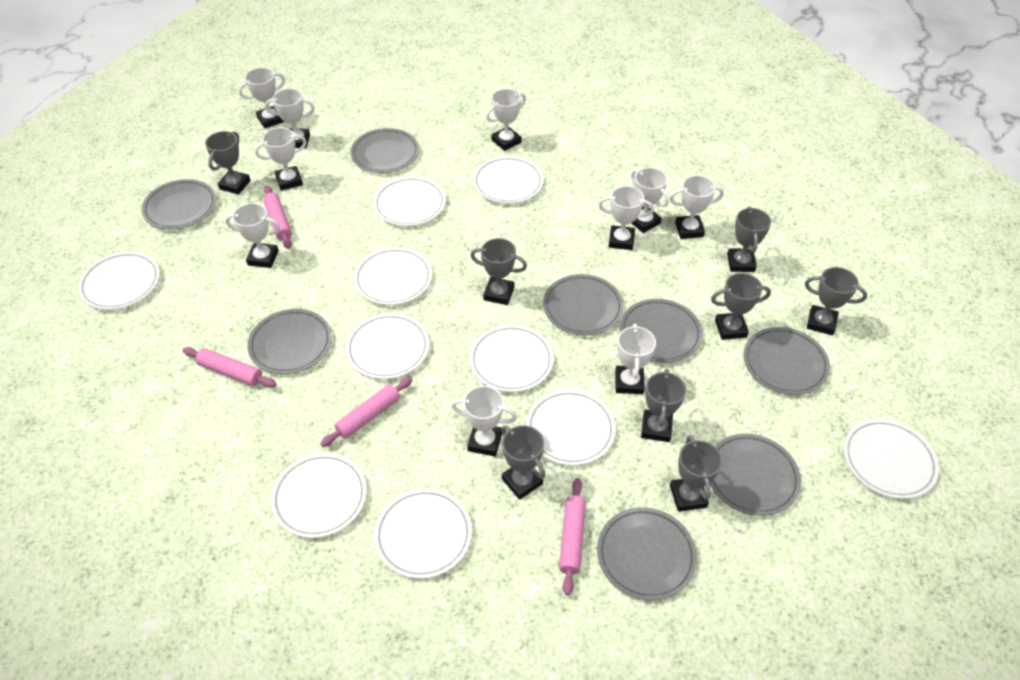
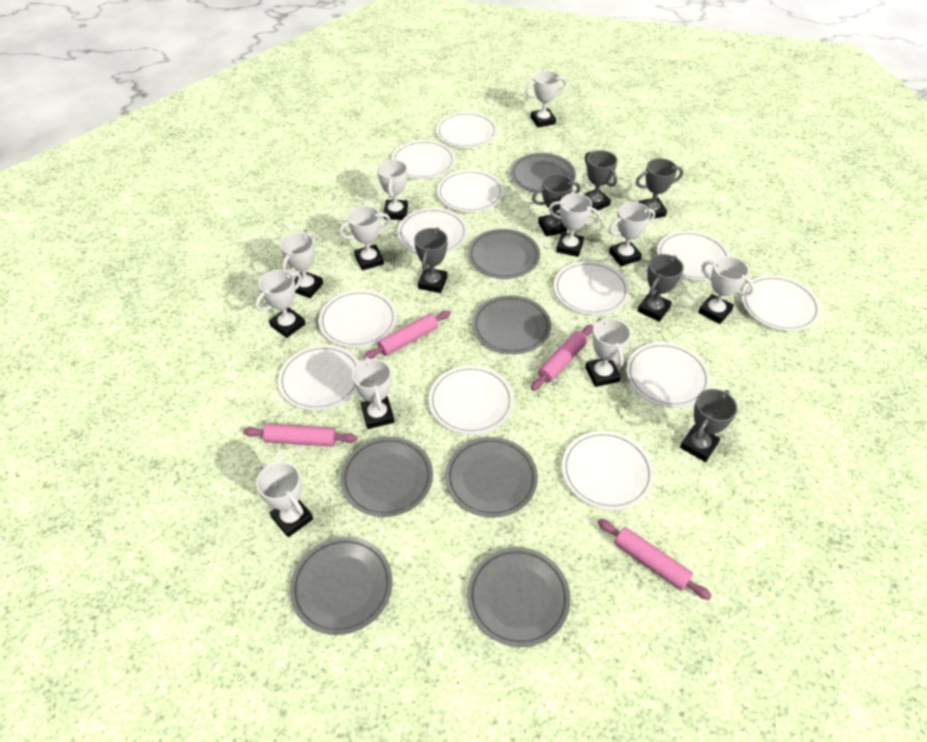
grey plate: 8 -> 7
grey trophy: 8 -> 6
white plate: 10 -> 12
white trophy: 10 -> 11

